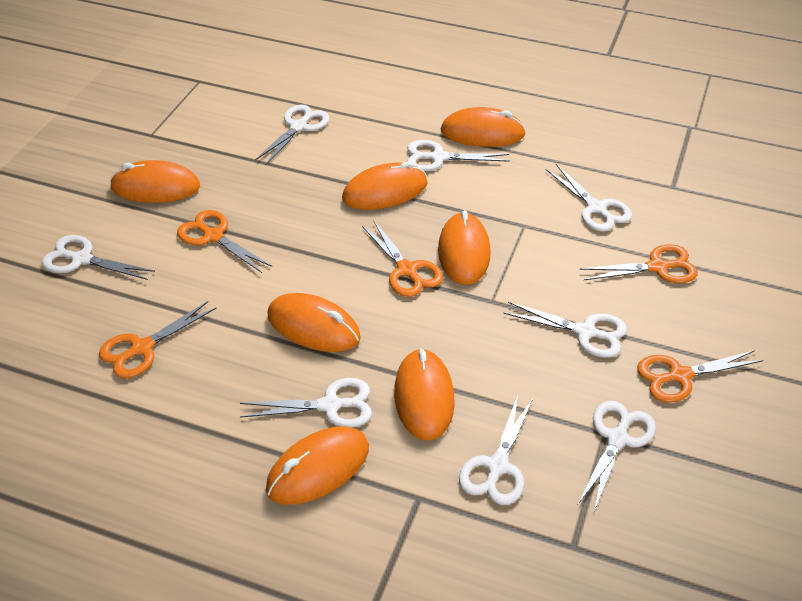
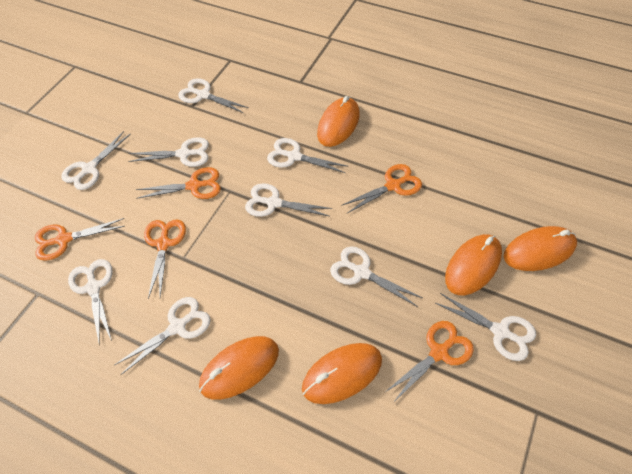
orange mouse: 7 -> 5
white scissors: 8 -> 9

